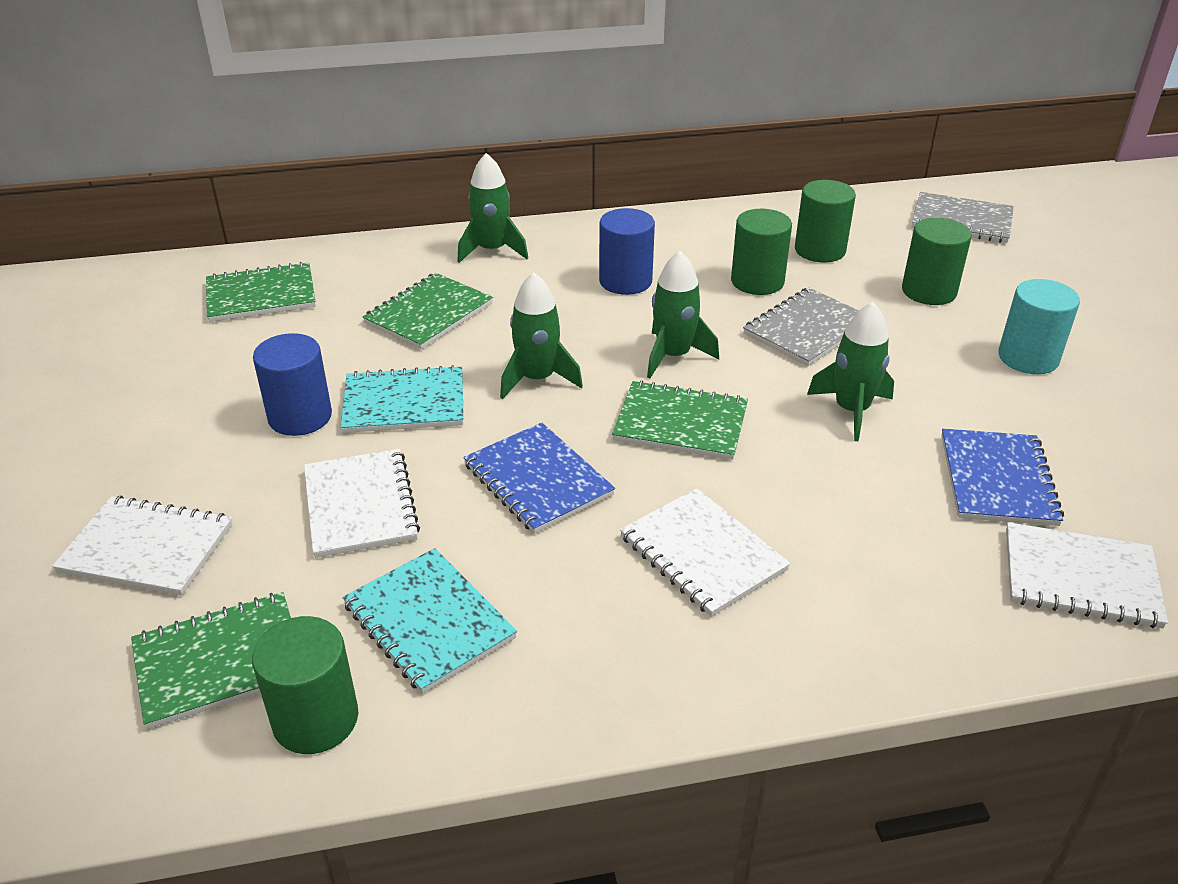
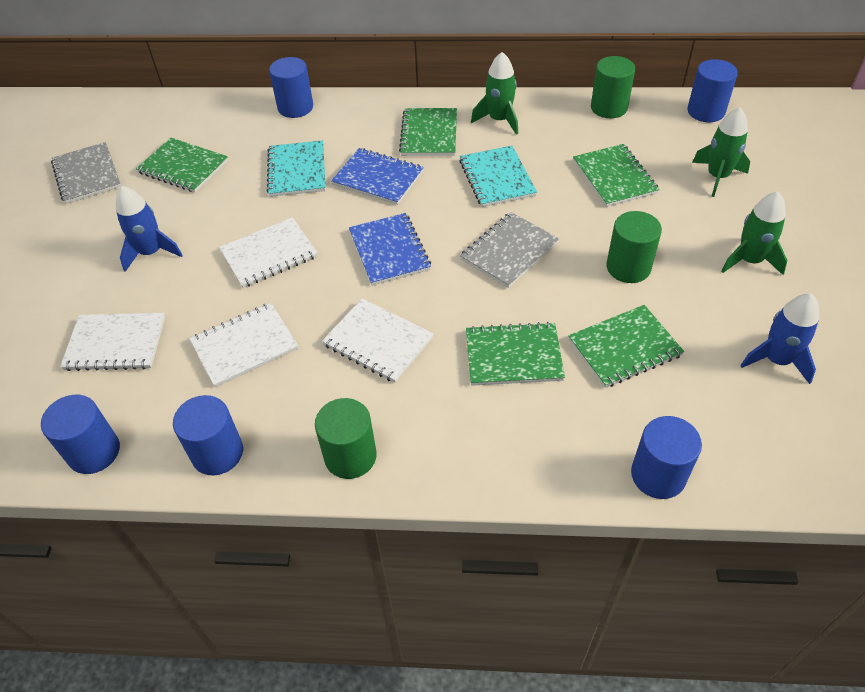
blue cylinder: 2 -> 5
blue rocket: 0 -> 2
green cylinder: 4 -> 3
green notebook: 4 -> 5
green rocket: 4 -> 3
turquoise cylinder: 1 -> 0

